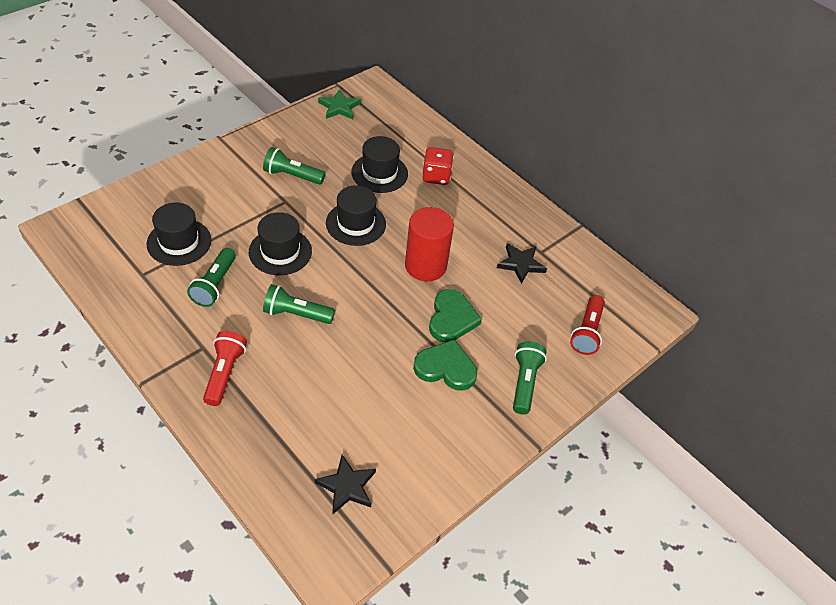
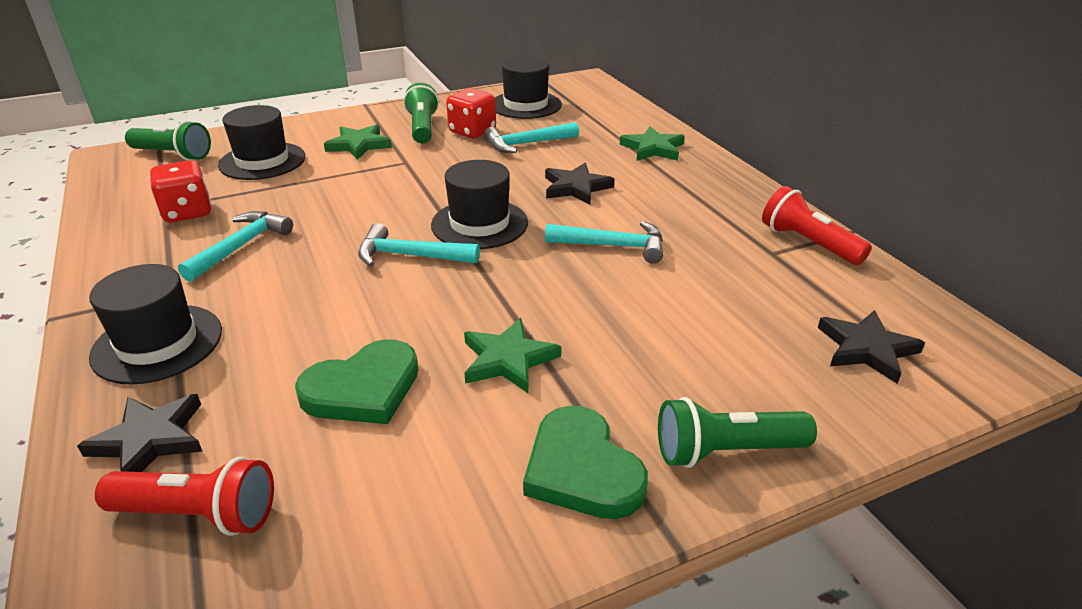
black star: 2 -> 3
green flashlight: 4 -> 3
green star: 1 -> 3
red cylinder: 1 -> 0
red dice: 1 -> 2
turquoise hammer: 0 -> 4

